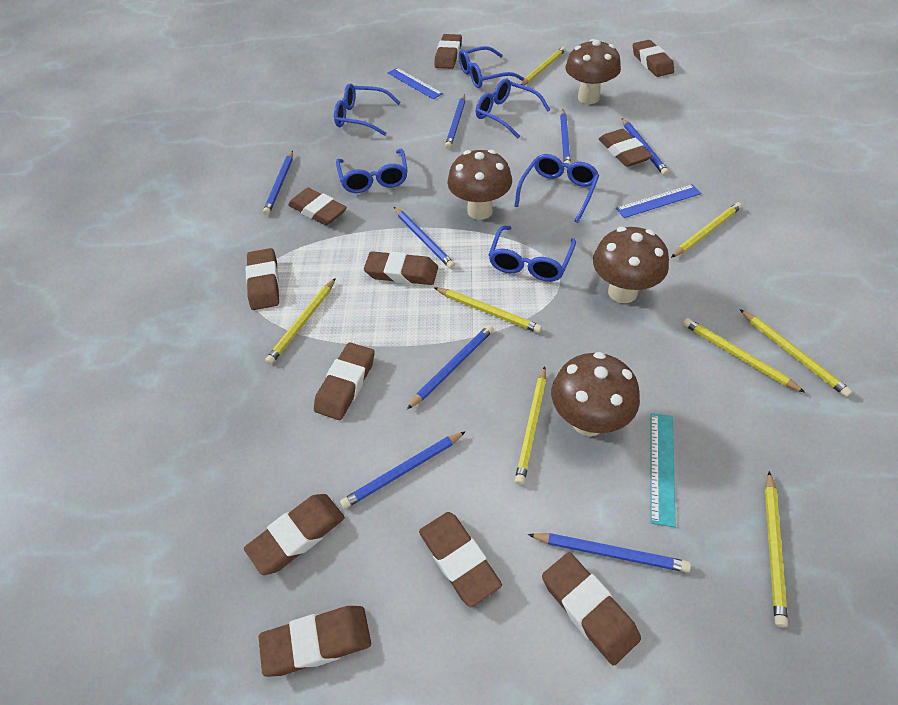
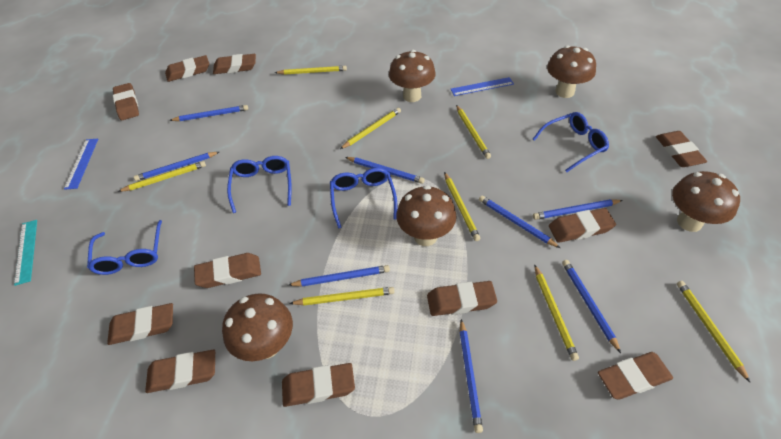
blue glasses: 6 -> 4
brown mushroom: 4 -> 5

